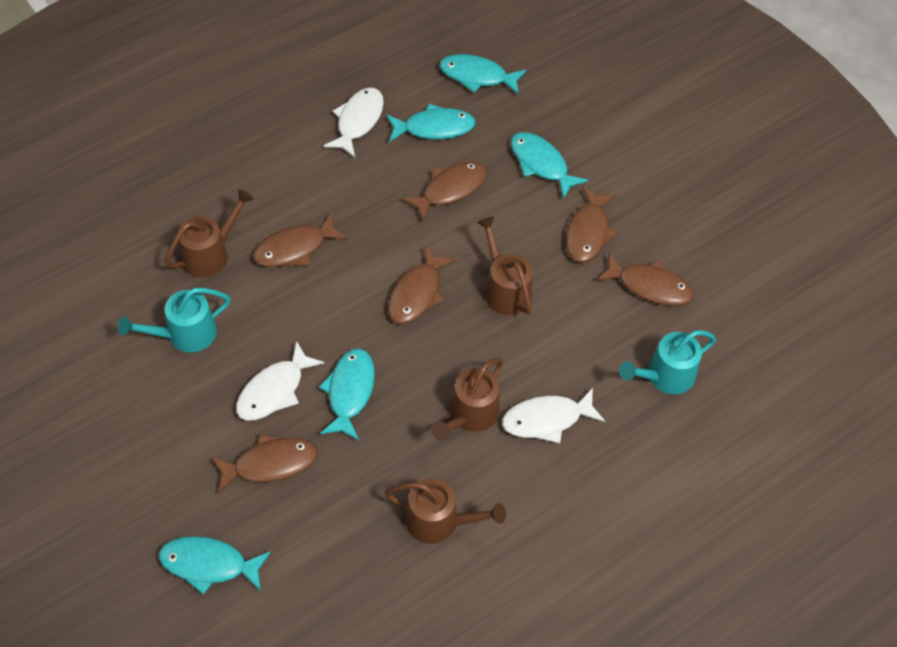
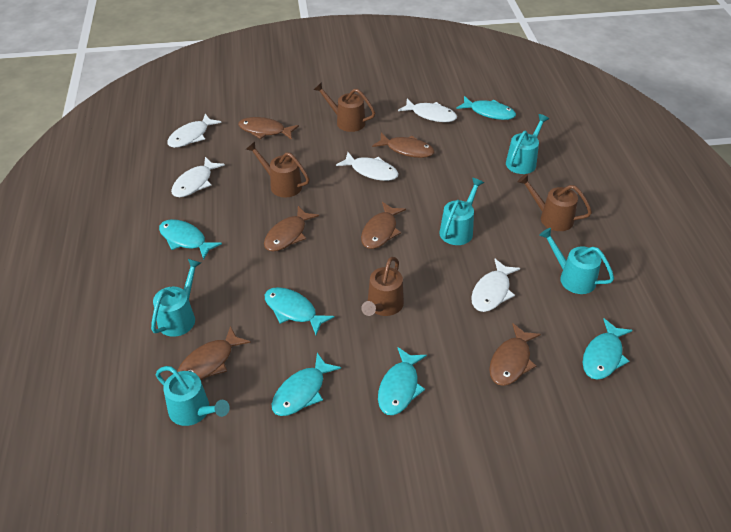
turquoise fish: 5 -> 6
turquoise watering can: 2 -> 5
white fish: 3 -> 5

